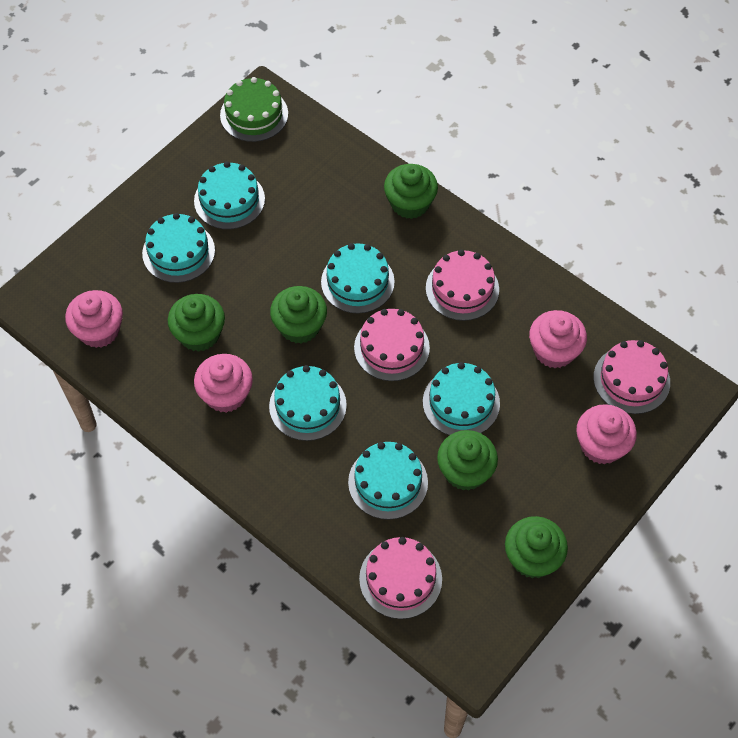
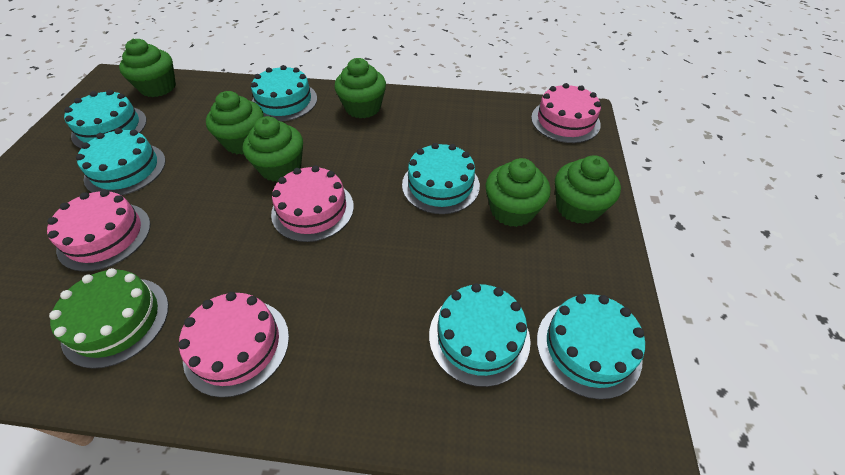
green cupcake: 5 -> 6
pink cupcake: 4 -> 0

